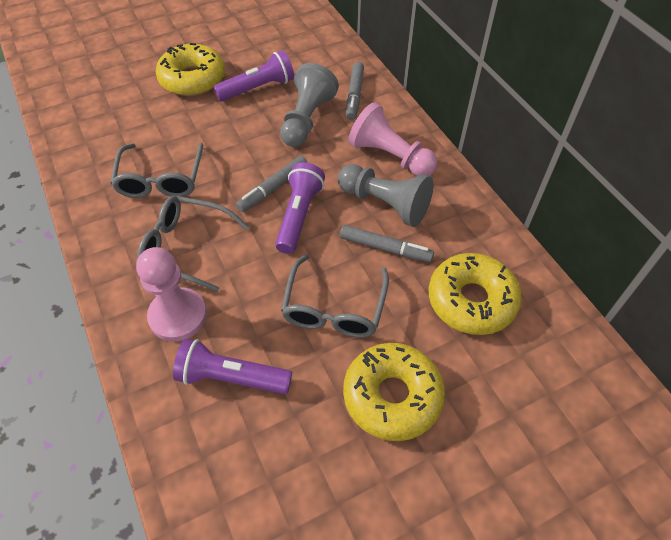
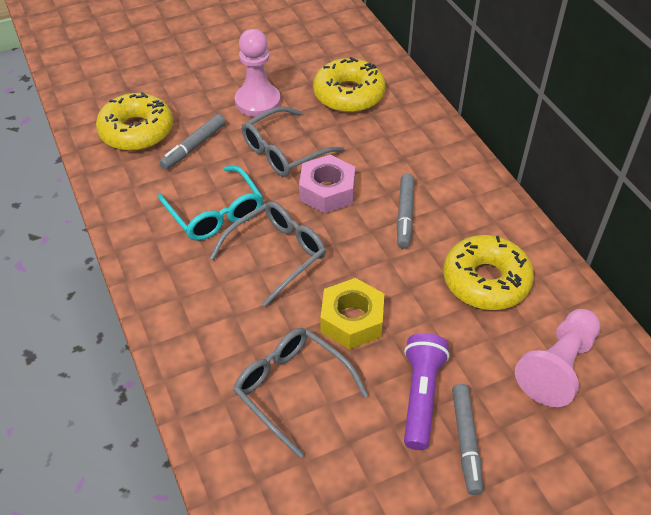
grey pawn: 2 -> 0
pink nut: 0 -> 1
purple flashlight: 3 -> 1
turquoise glasses: 0 -> 1
yellow nut: 0 -> 1

